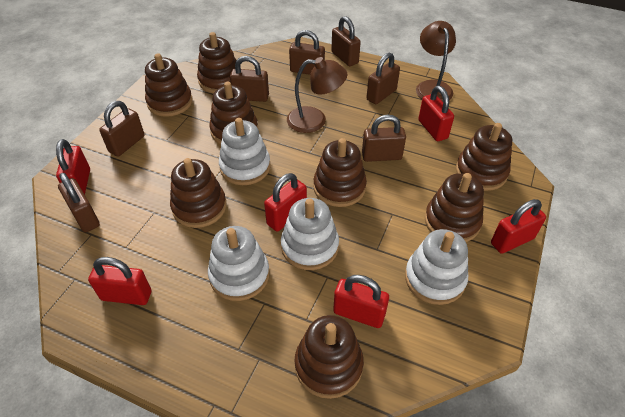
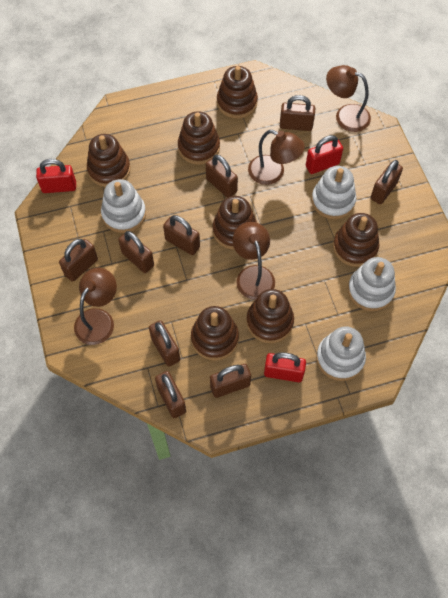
brown lamp: 2 -> 4
brown padlock: 7 -> 9
brown stacking toy: 8 -> 7
red padlock: 6 -> 3

